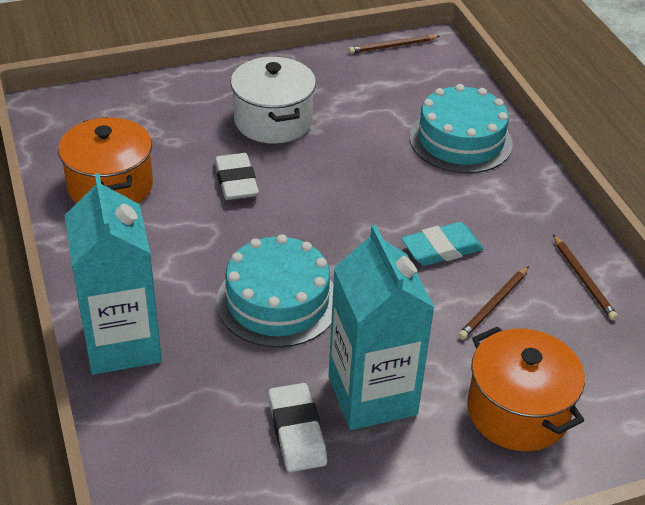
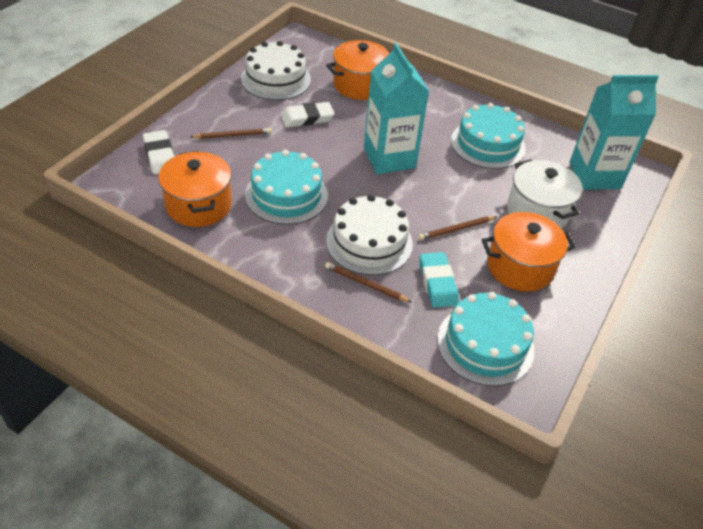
orange pot: 2 -> 3
turquoise cake: 2 -> 3
white cake: 0 -> 2

